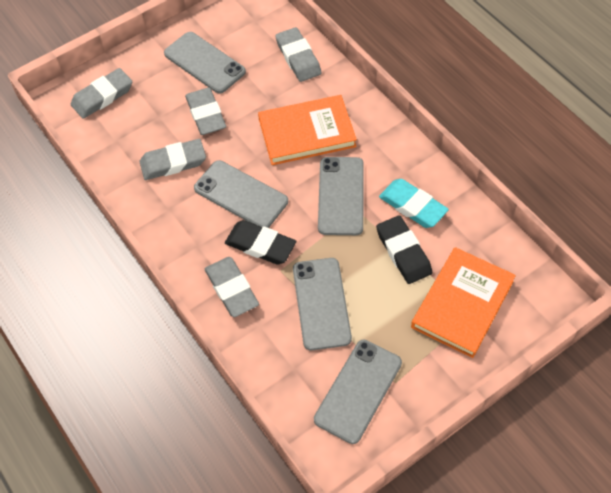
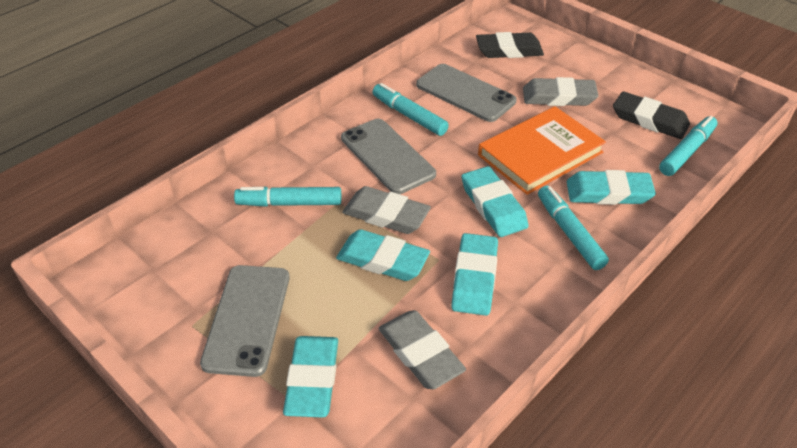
grey eraser: 5 -> 3
grey phone: 5 -> 3
orange book: 2 -> 1
turquoise eraser: 1 -> 5
turquoise marker: 0 -> 4

